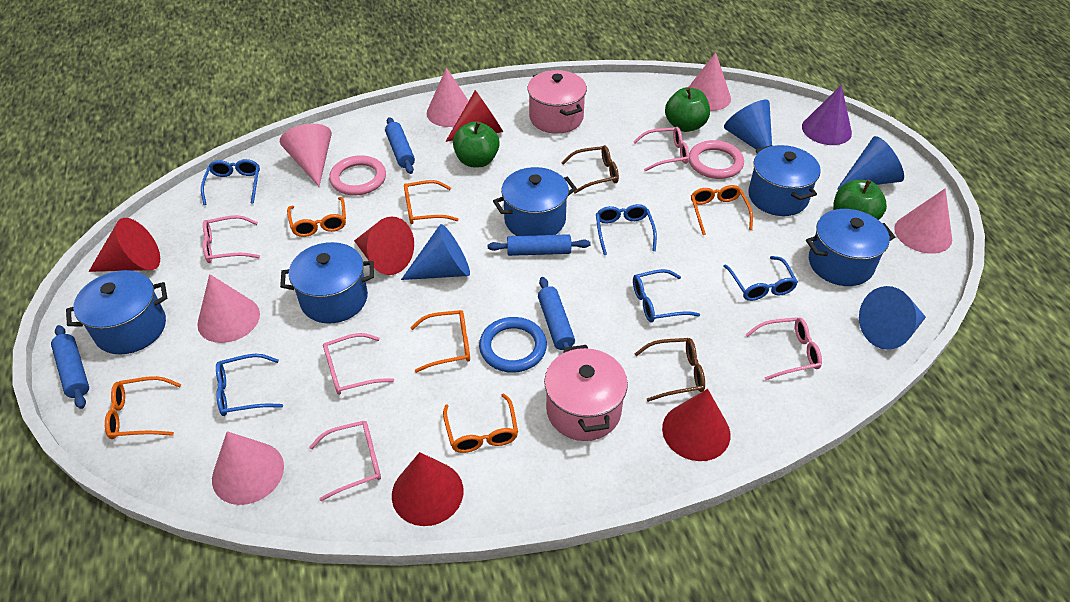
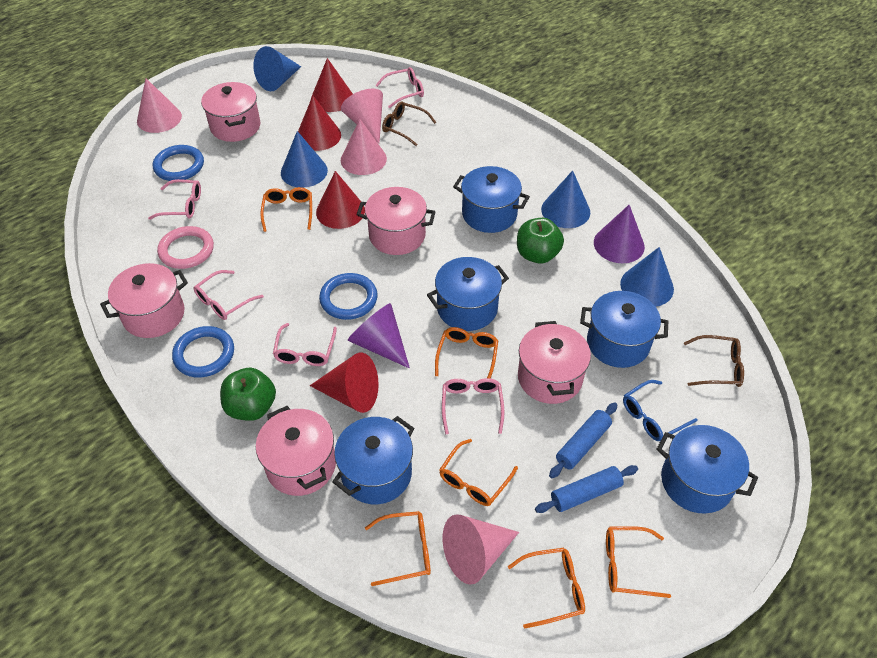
blue glasses: 5 -> 1
blue ring: 1 -> 3
blue rolling pin: 4 -> 2
green apple: 3 -> 2
pink cone: 6 -> 4
pink pot: 2 -> 5
pink ring: 2 -> 1
purple cone: 1 -> 2
red cone: 5 -> 4

